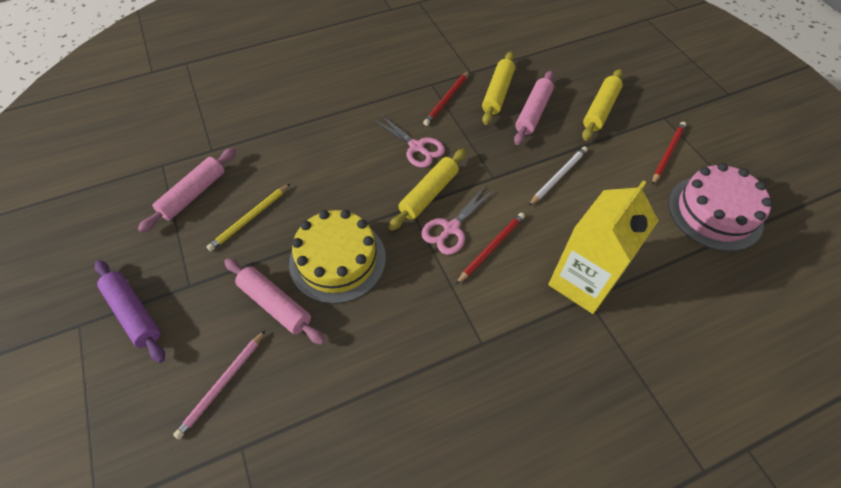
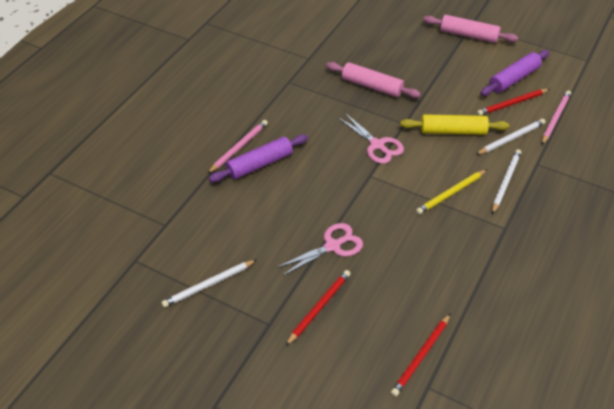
pink cake: 1 -> 0
pink pencil: 1 -> 2
pink rolling pin: 3 -> 2
purple rolling pin: 1 -> 2
white pencil: 1 -> 3
yellow cake: 1 -> 0
yellow carton: 1 -> 0
yellow rolling pin: 3 -> 1

